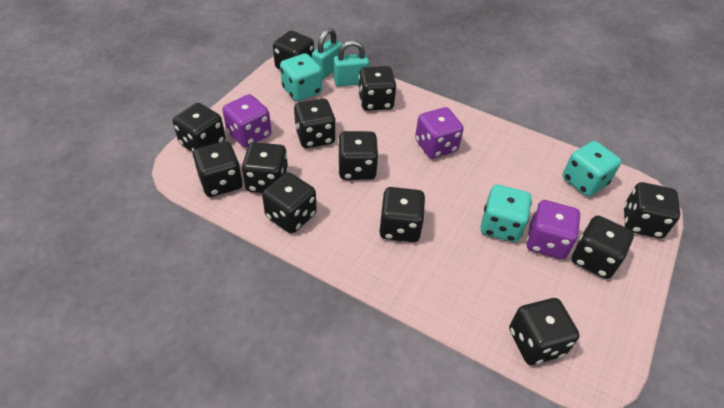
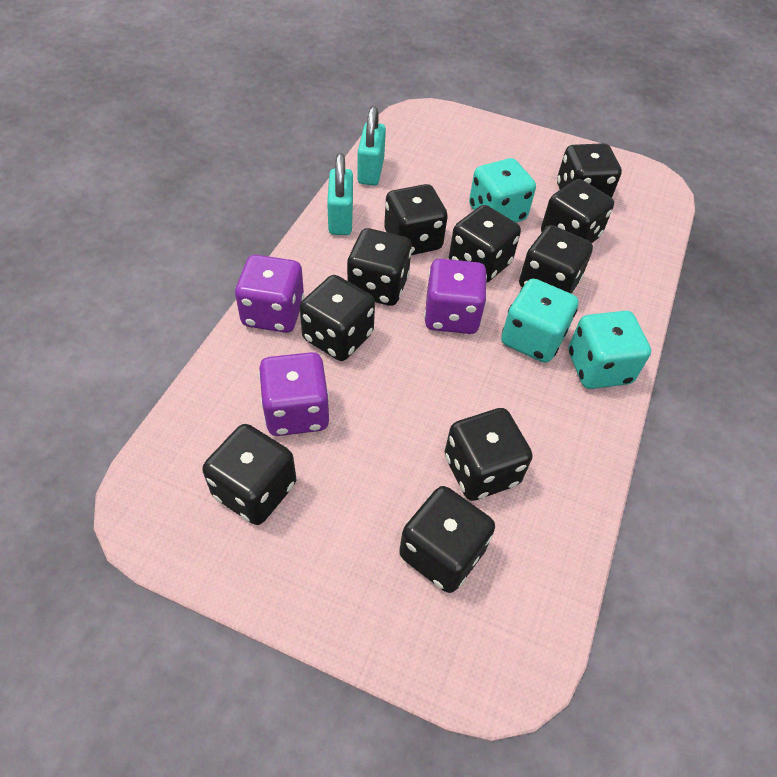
black dice: 12 -> 10

